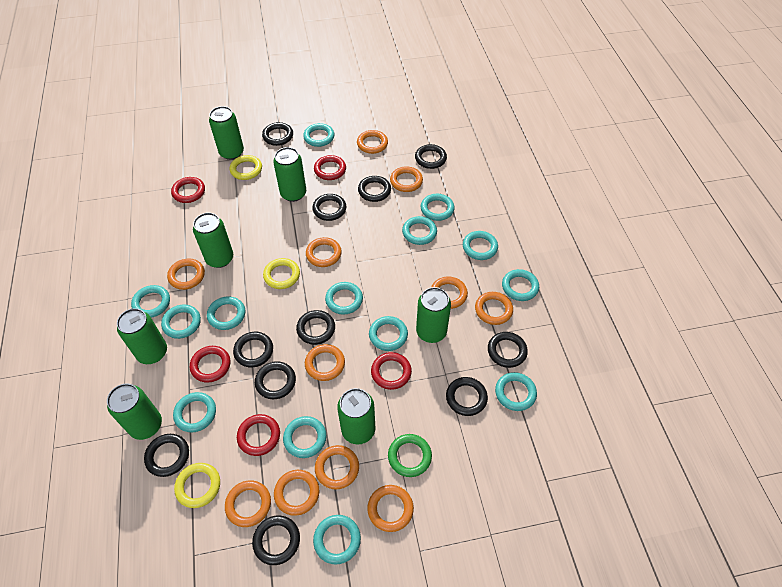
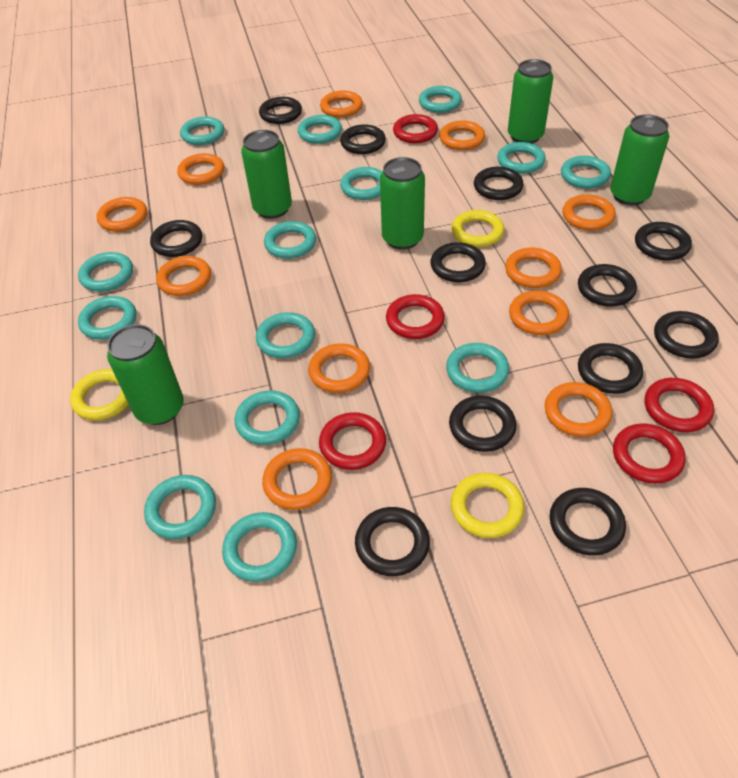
black ring: 11 -> 12
green can: 7 -> 5
green ring: 1 -> 0

